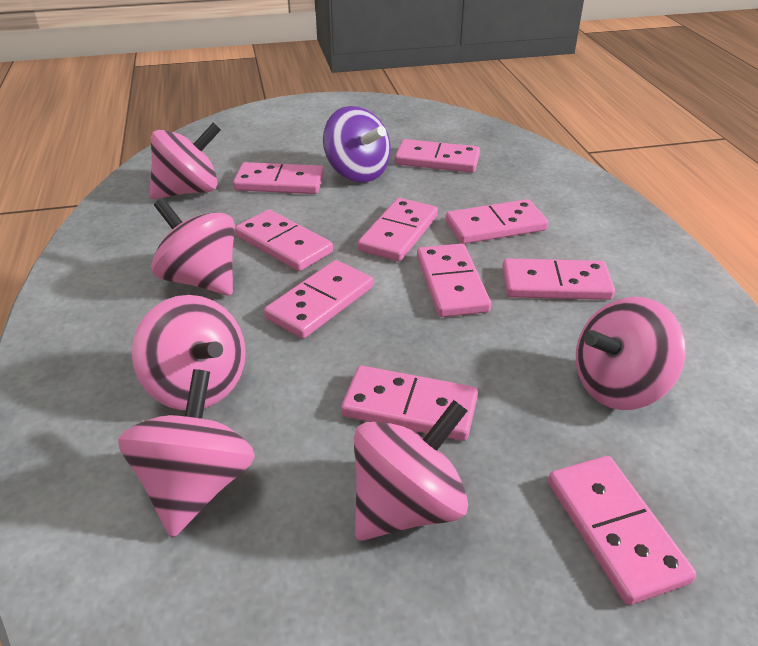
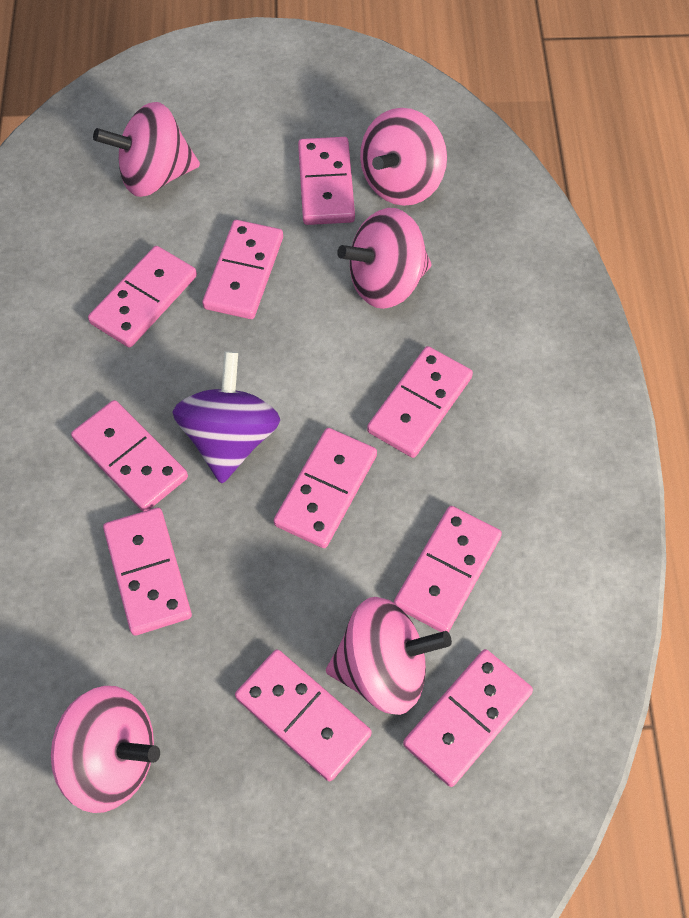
pink spinning top: 6 -> 5

